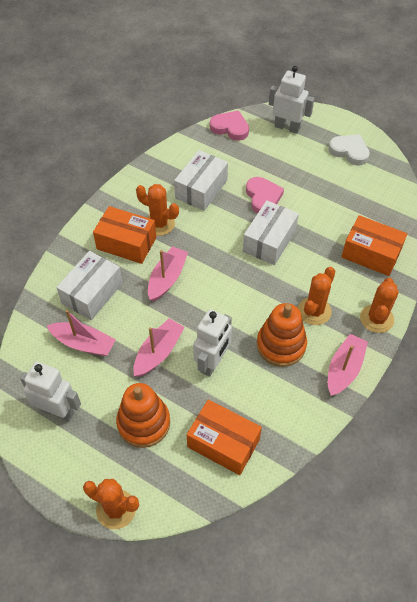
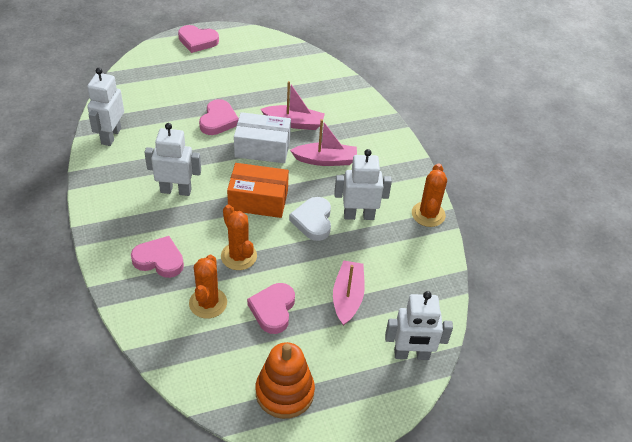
orange box: 3 -> 1
orange cactus: 4 -> 3
orange stacking toy: 2 -> 1
pink boat: 4 -> 3
pink heart: 2 -> 4
white box: 3 -> 1
white robot: 3 -> 4

